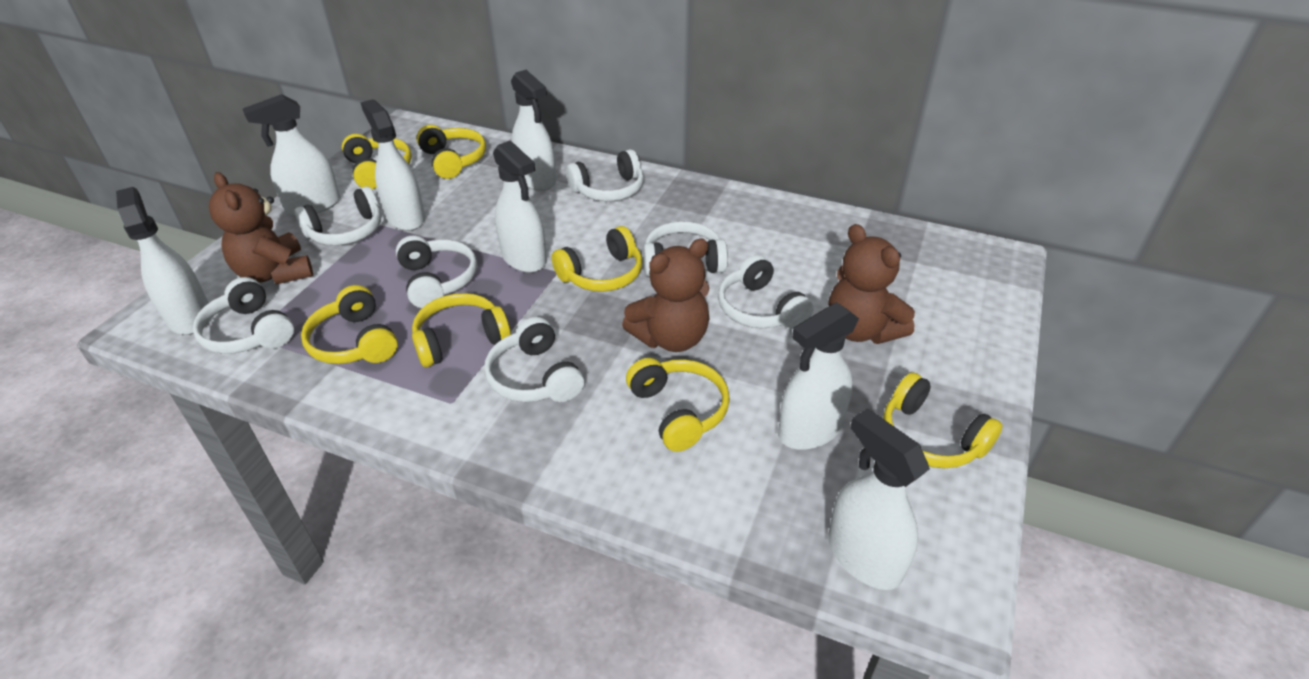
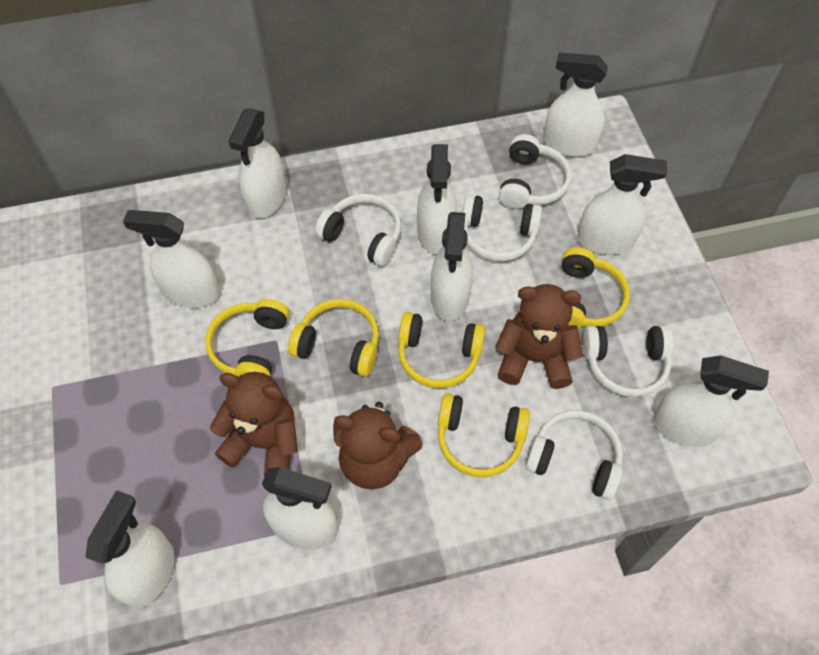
white headphones: 7 -> 5
white spray bottle: 7 -> 9
yellow headphones: 7 -> 5

